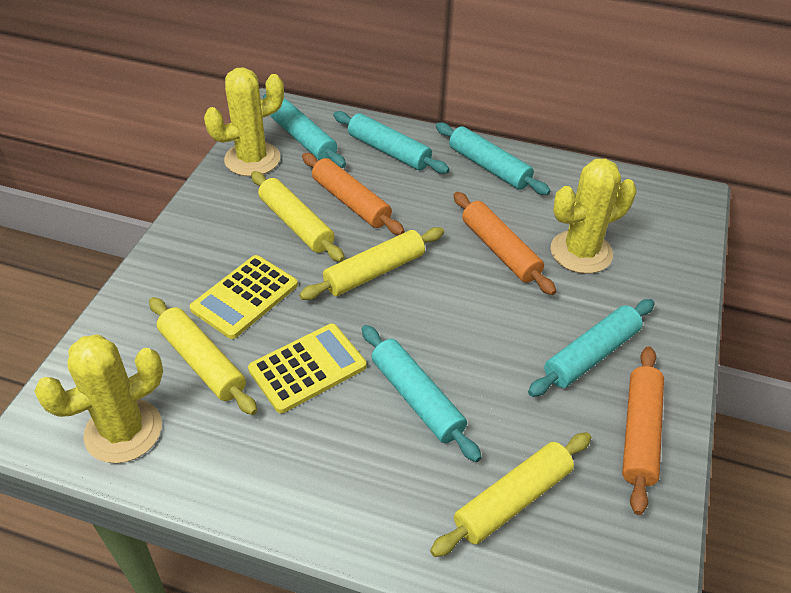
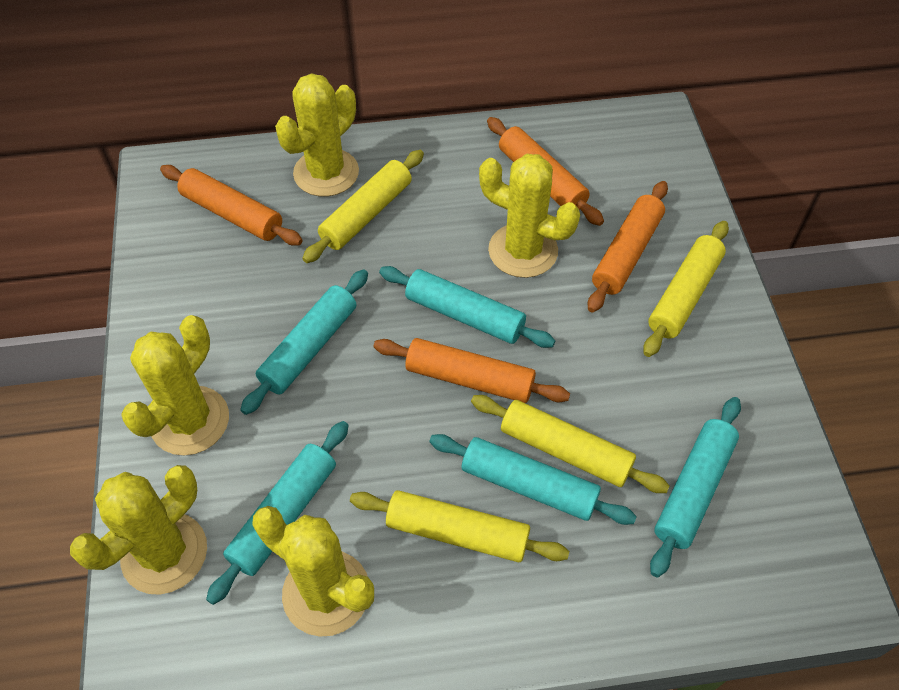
orange rolling pin: 3 -> 4
yellow cactus: 3 -> 5
yellow calculator: 2 -> 0

